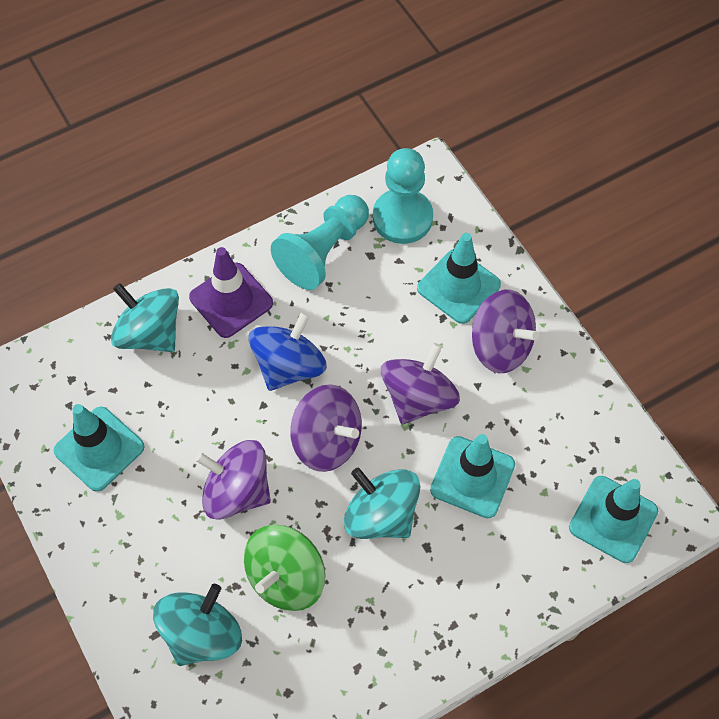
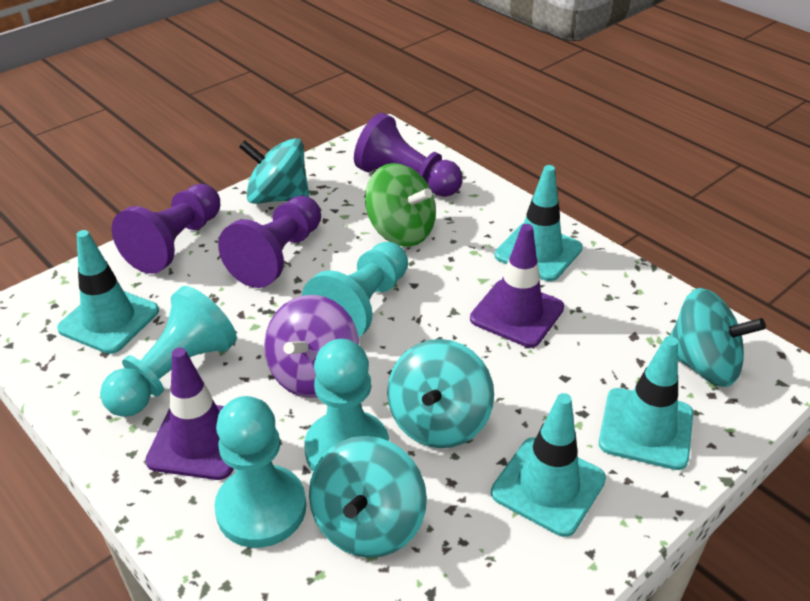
blue spinning top: 1 -> 0
purple pawn: 0 -> 3
purple spinning top: 4 -> 1
purple traffic cone: 1 -> 2
turquoise pawn: 2 -> 4
turquoise spinning top: 3 -> 4

